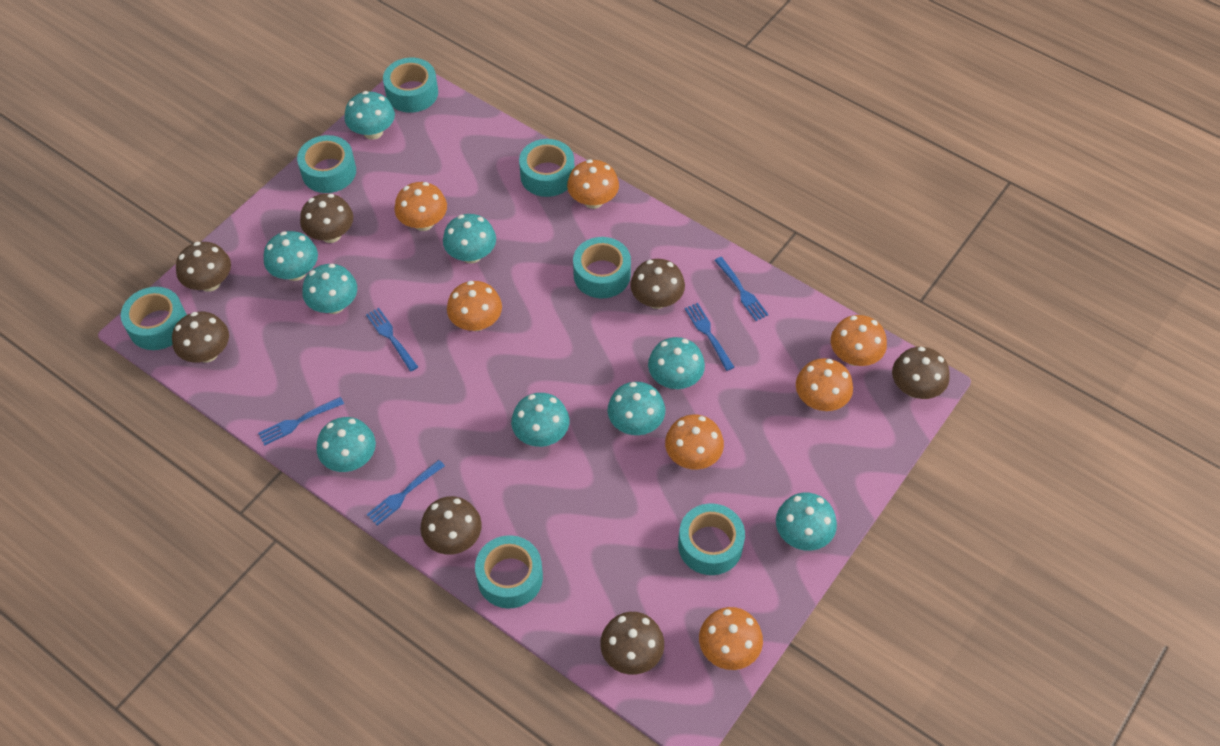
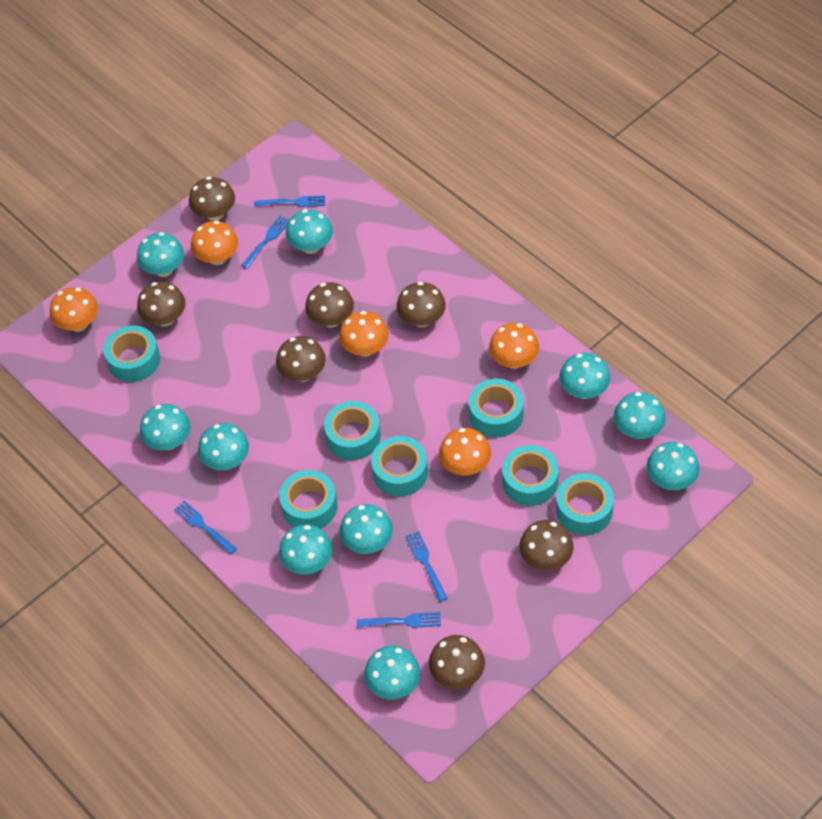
orange mushroom: 7 -> 5
turquoise mushroom: 9 -> 10

